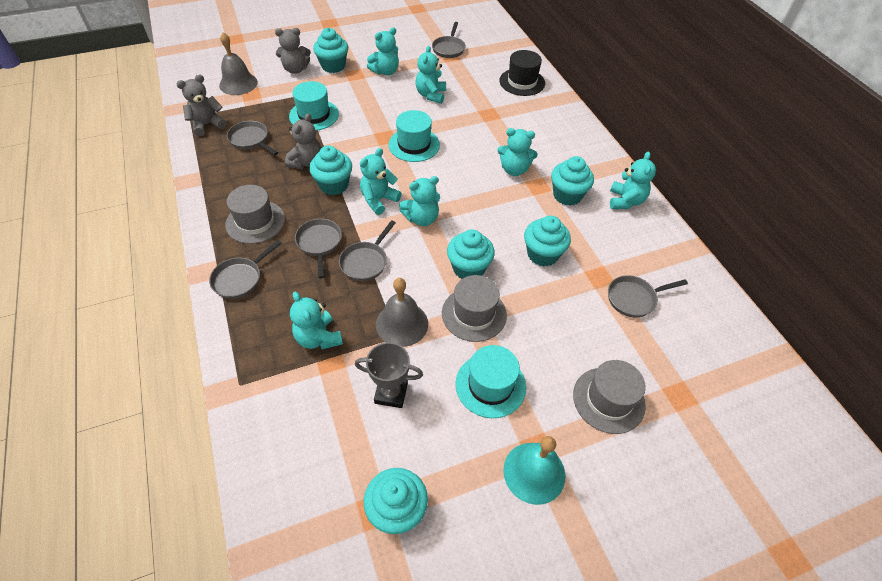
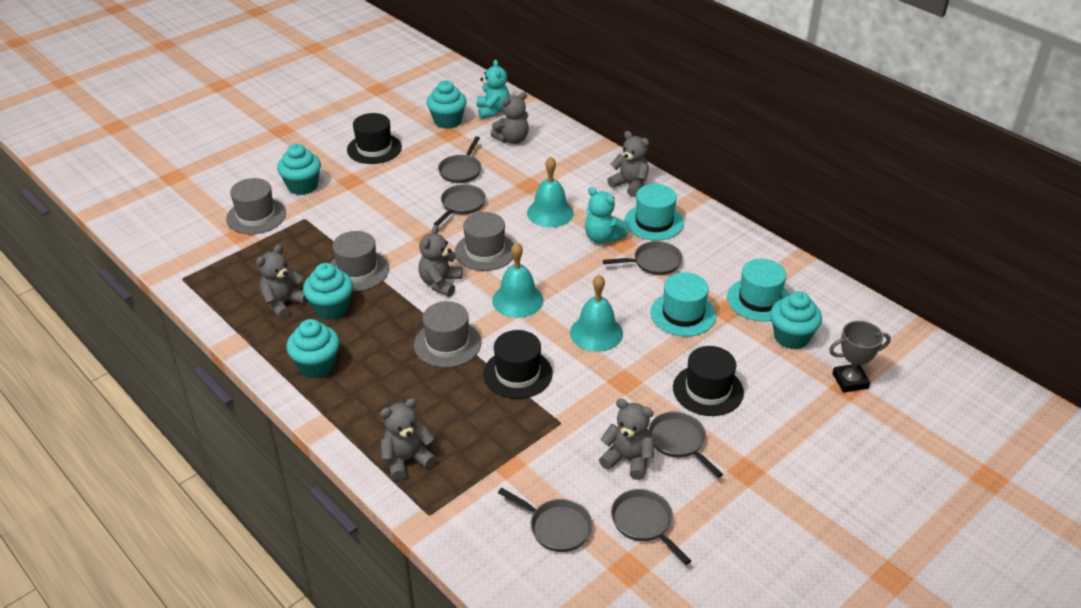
black hat: 1 -> 3
grey bell: 2 -> 0
grey hat: 3 -> 4
grey teddy bear: 3 -> 6
turquoise bell: 1 -> 3
turquoise cupcake: 6 -> 5
turquoise teddy bear: 7 -> 2

